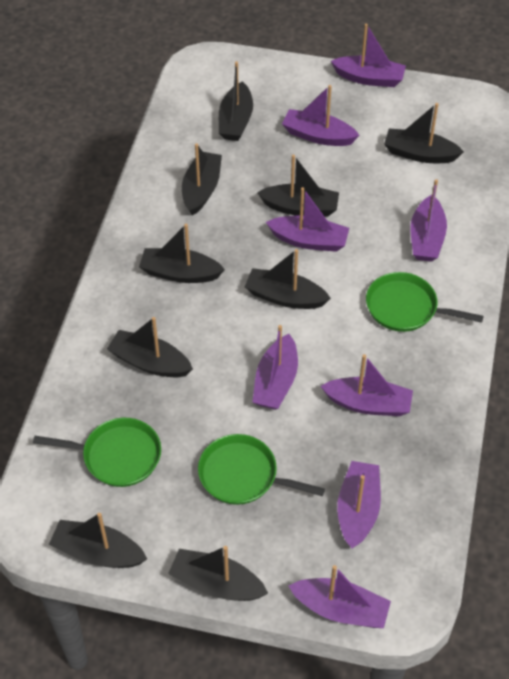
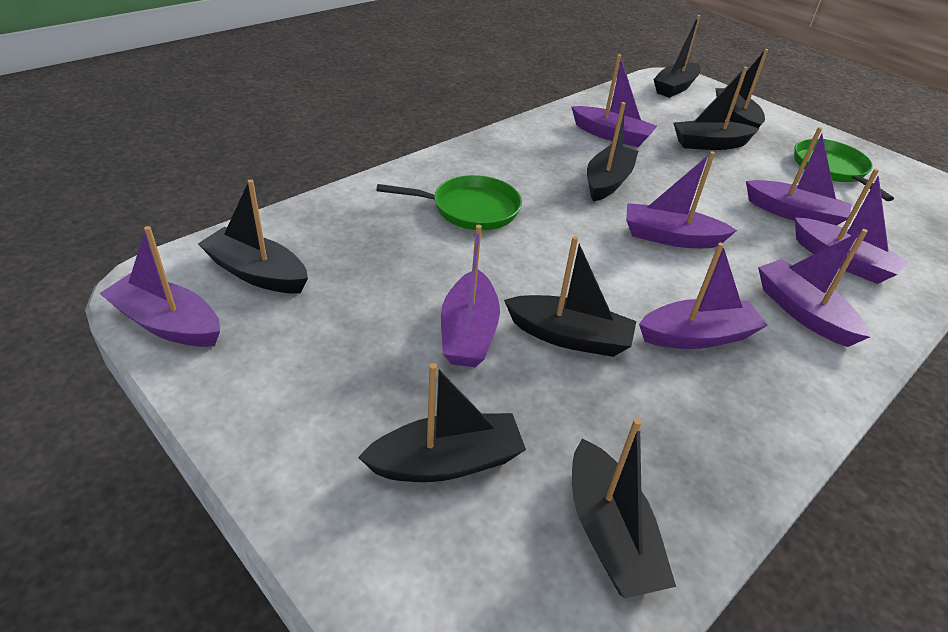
black boat: 9 -> 8
green pan: 3 -> 2

